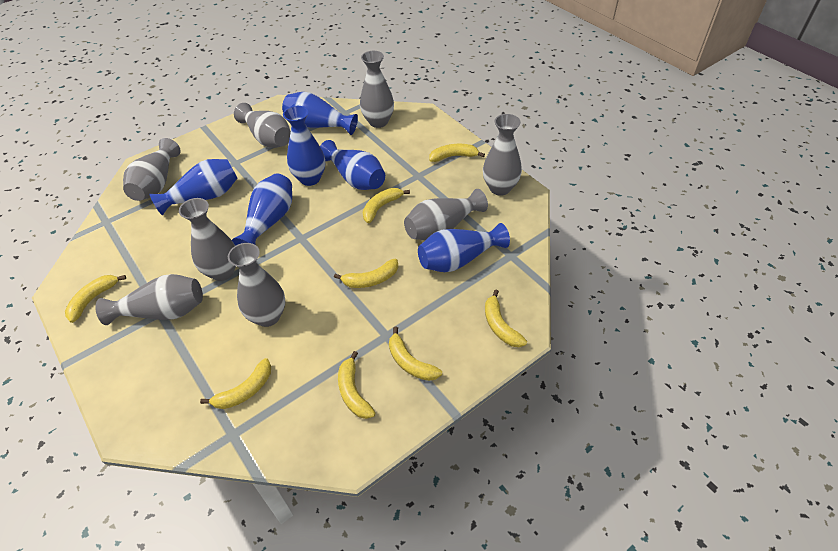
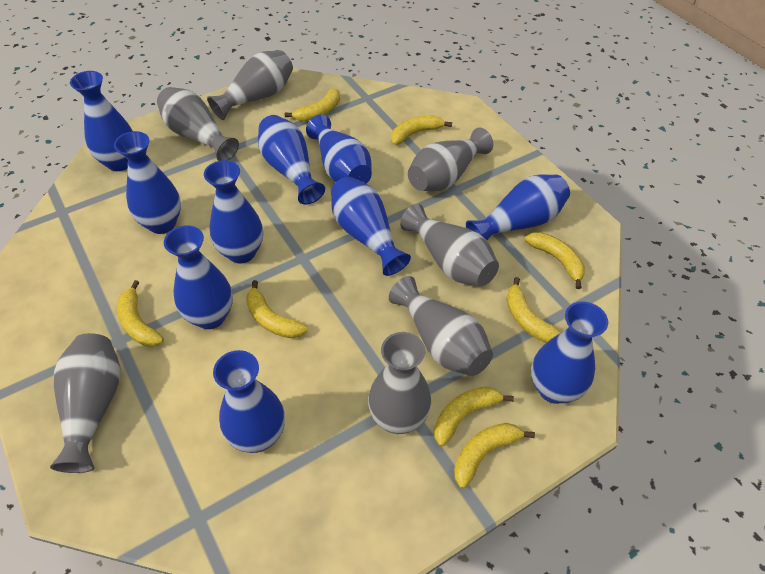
blue vase: 6 -> 10
grey vase: 8 -> 7

